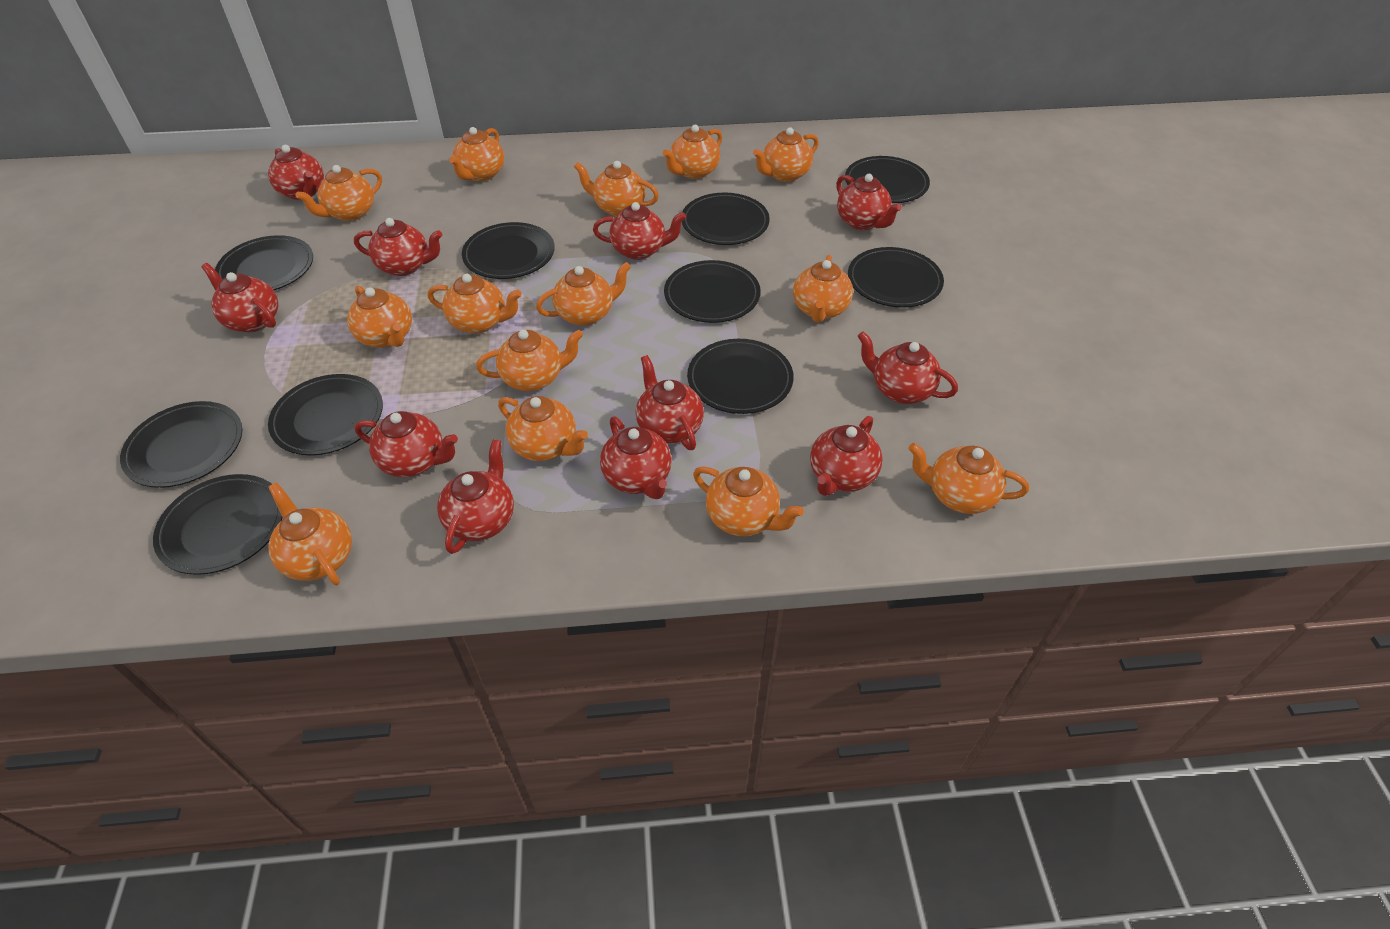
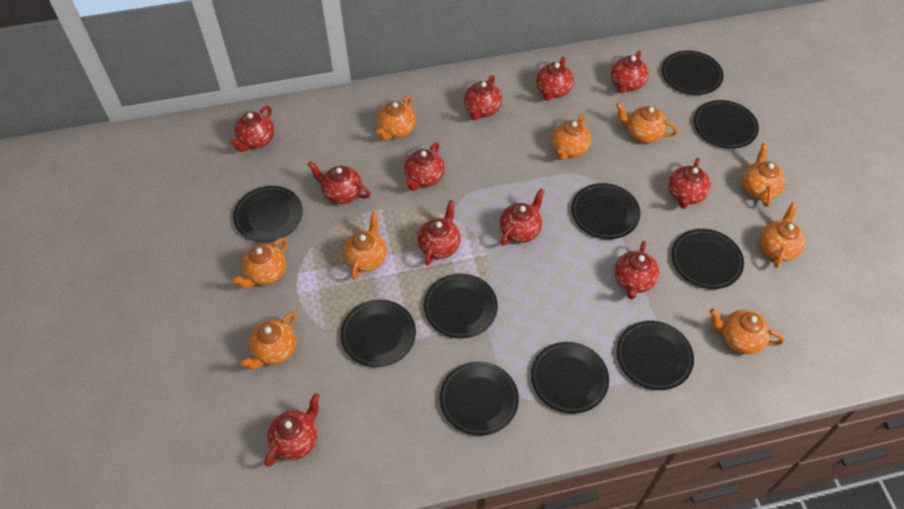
orange teapot: 14 -> 9

